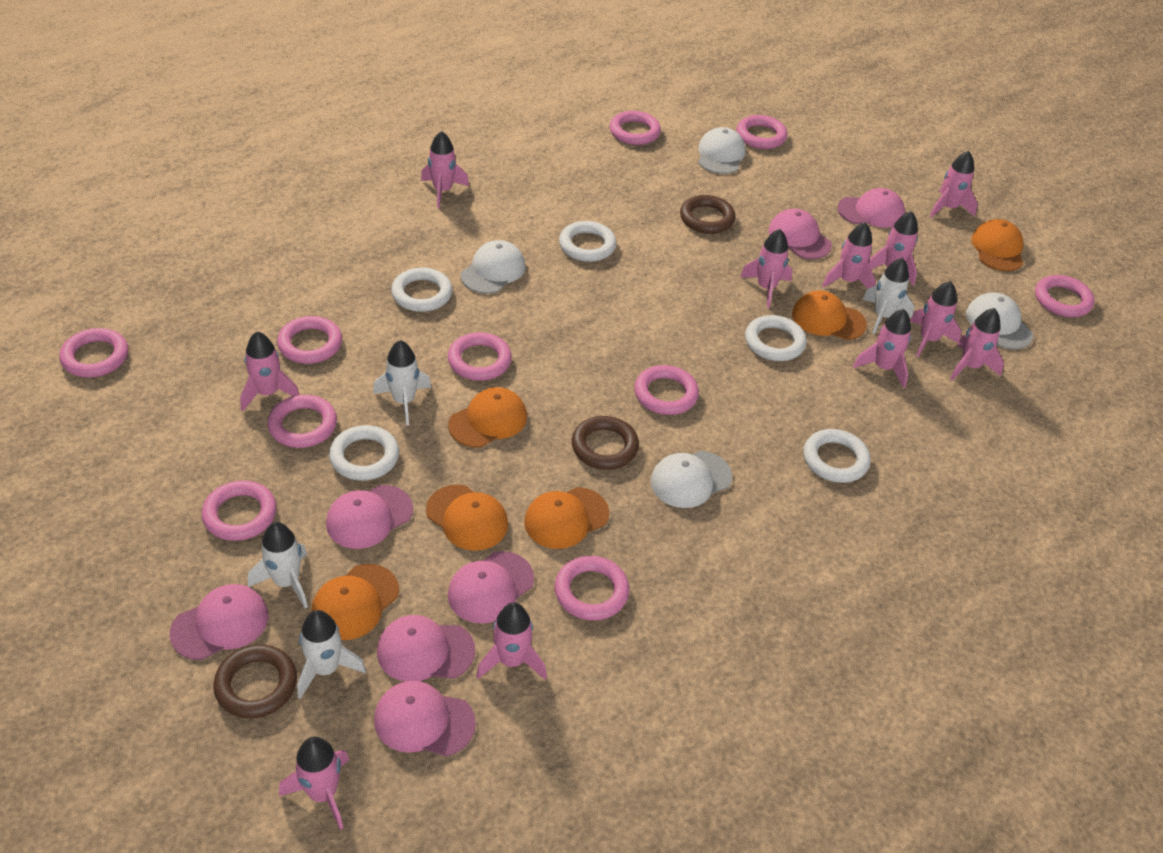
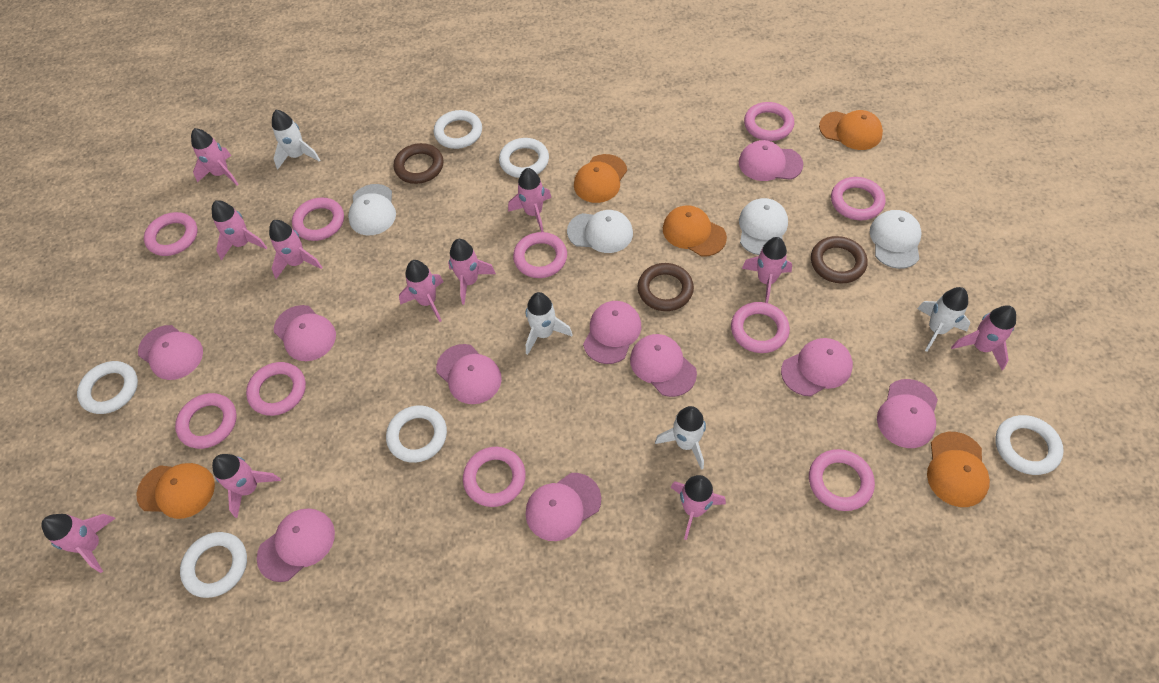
orange cap: 6 -> 5
pink cap: 7 -> 10
white ring: 5 -> 6

